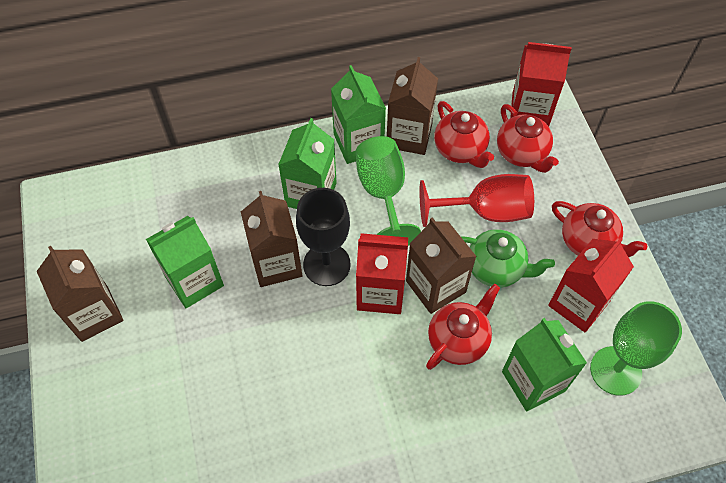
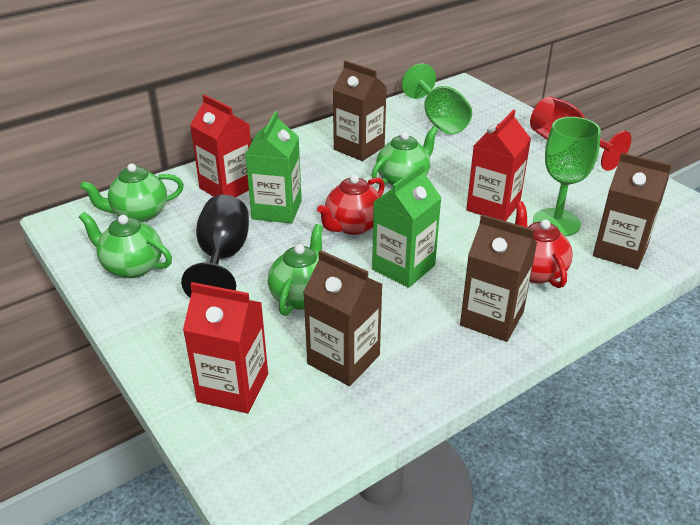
green carton: 4 -> 2
green teapot: 1 -> 4
red teapot: 4 -> 2

